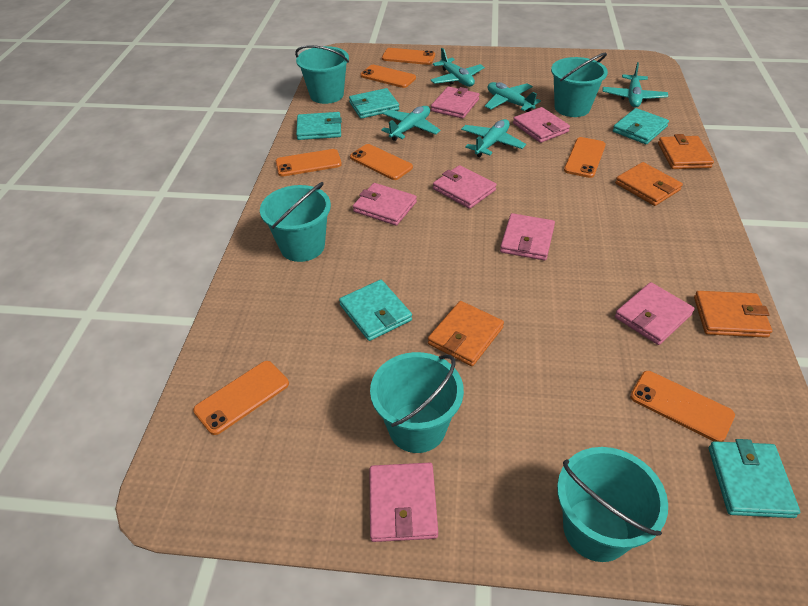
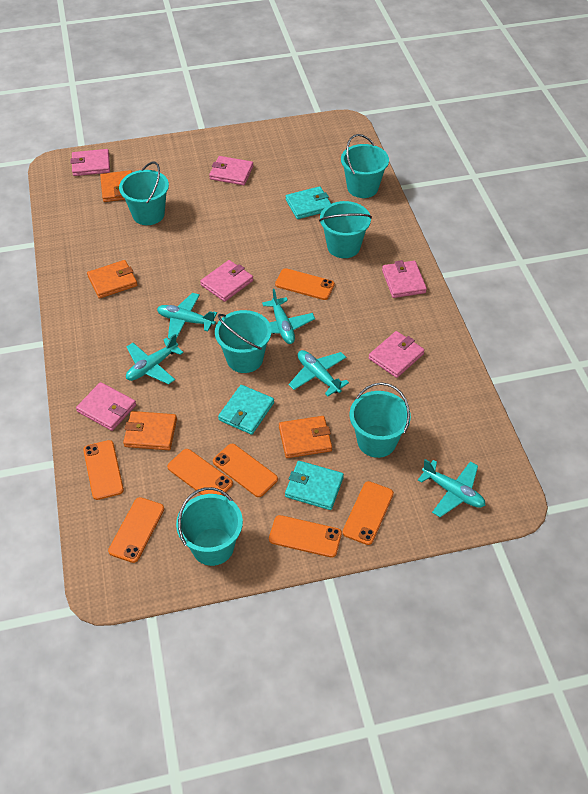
pink wallet: 7 -> 6
turquoise bucket: 5 -> 6
turquoise wallet: 5 -> 3

